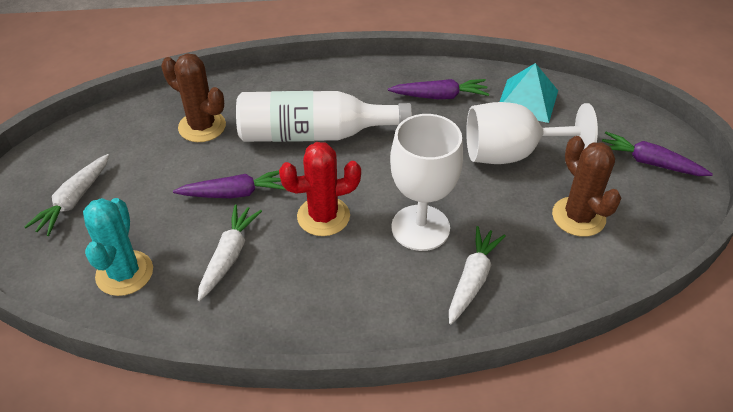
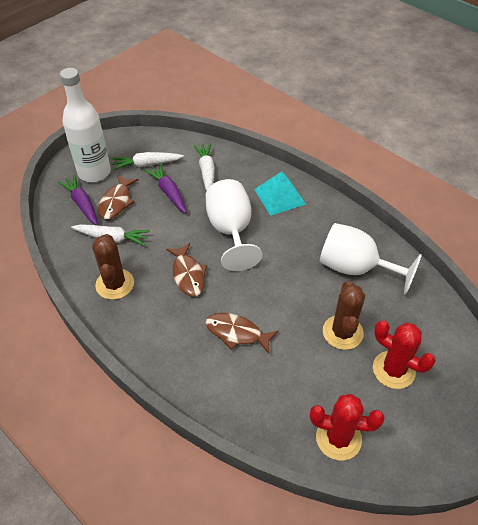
brown fish: 0 -> 3
purple carrot: 3 -> 2
red cactus: 1 -> 2
turquoise cactus: 1 -> 0

